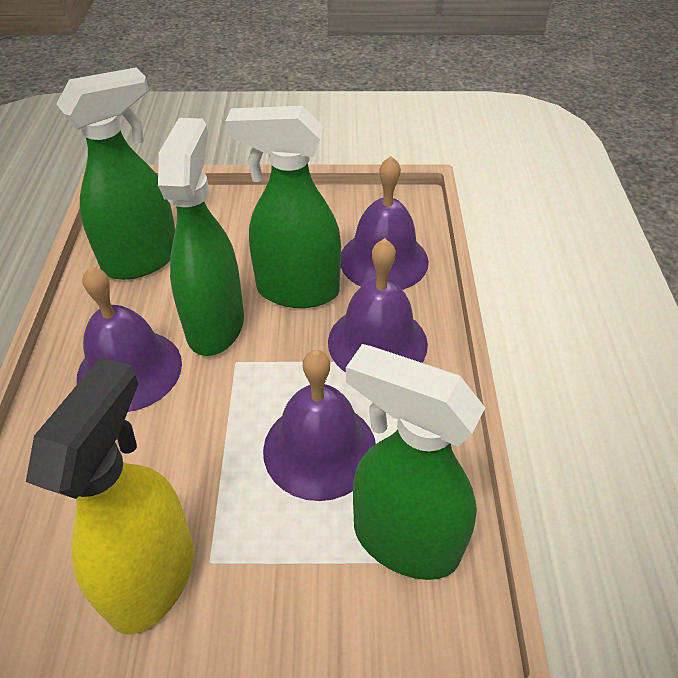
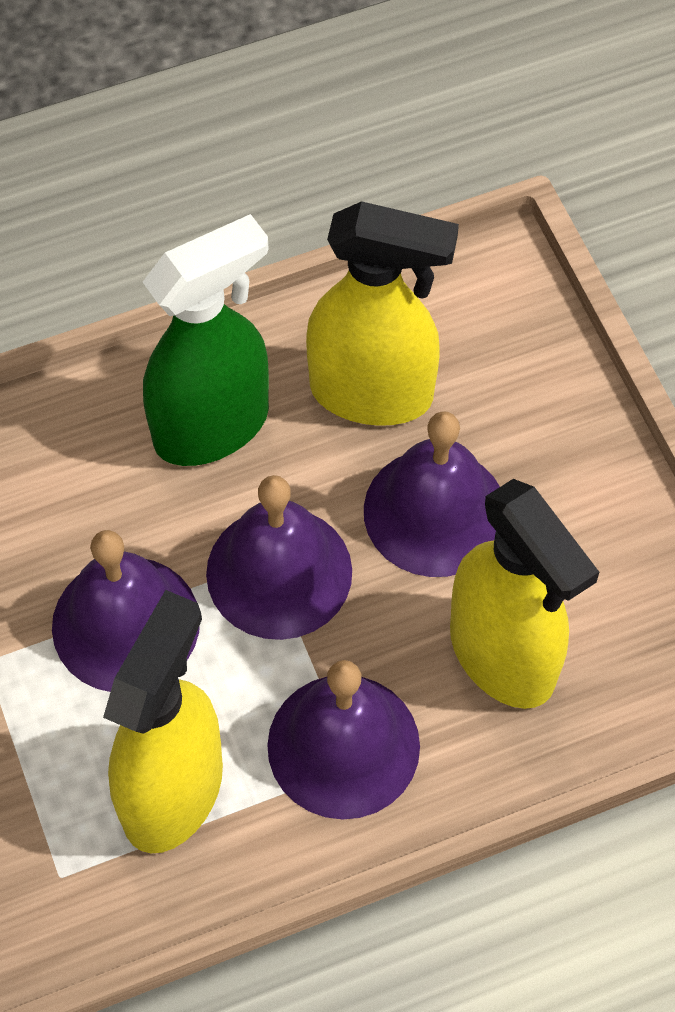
green spray bottle: 4 -> 1
yellow spray bottle: 1 -> 3

